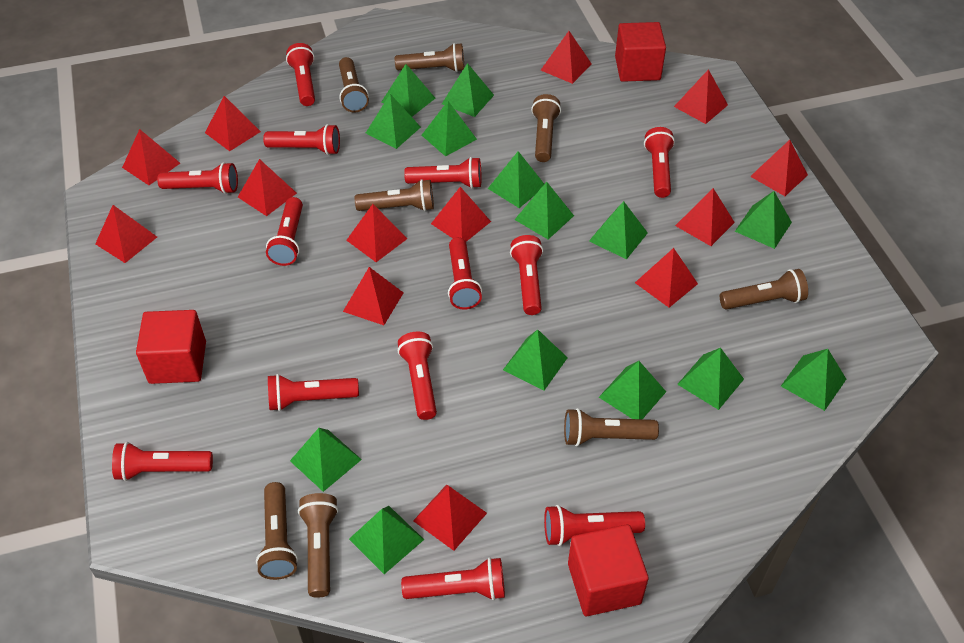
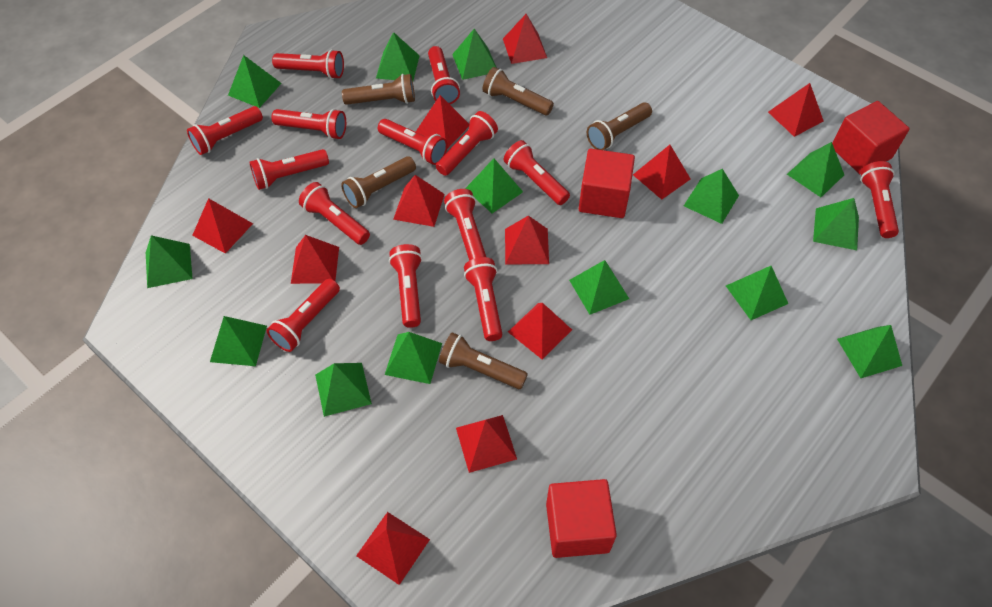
brown flashlight: 8 -> 5
red flashlight: 13 -> 14
red pyramid: 13 -> 11

